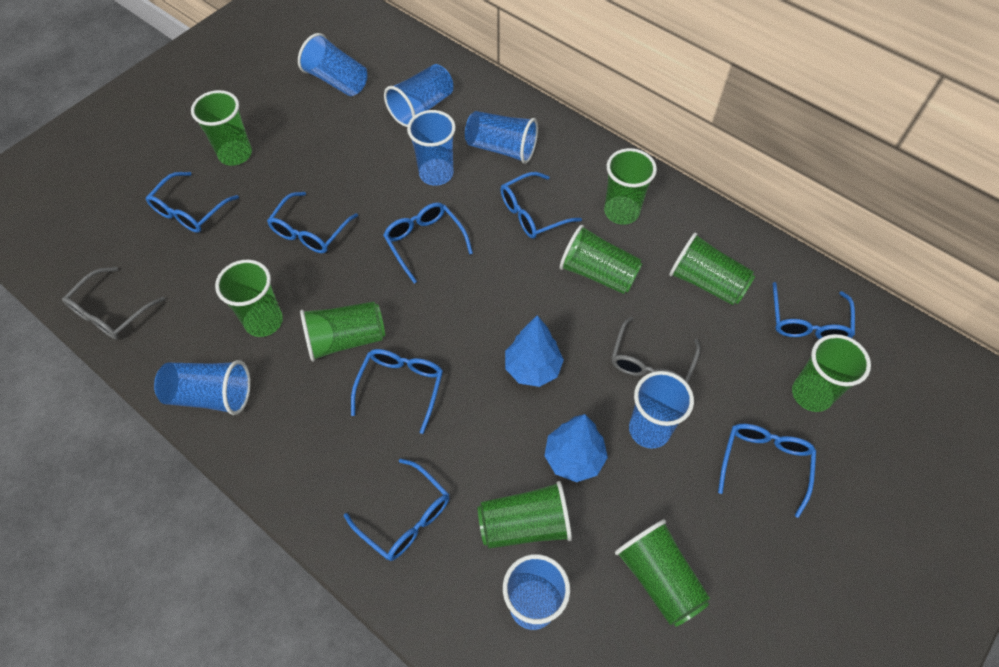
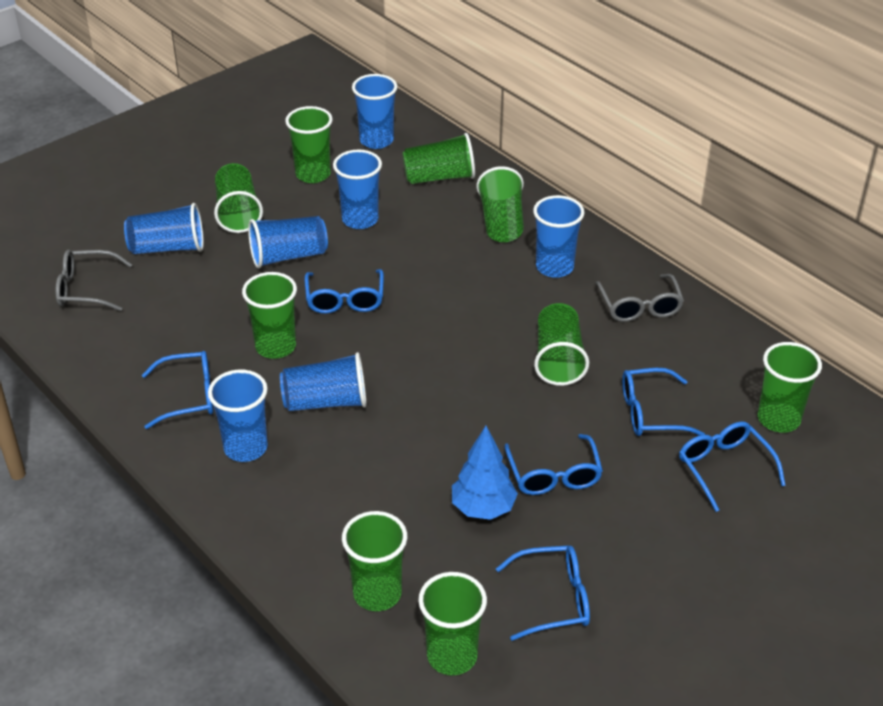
blue glasses: 8 -> 6
blue tree: 2 -> 1

